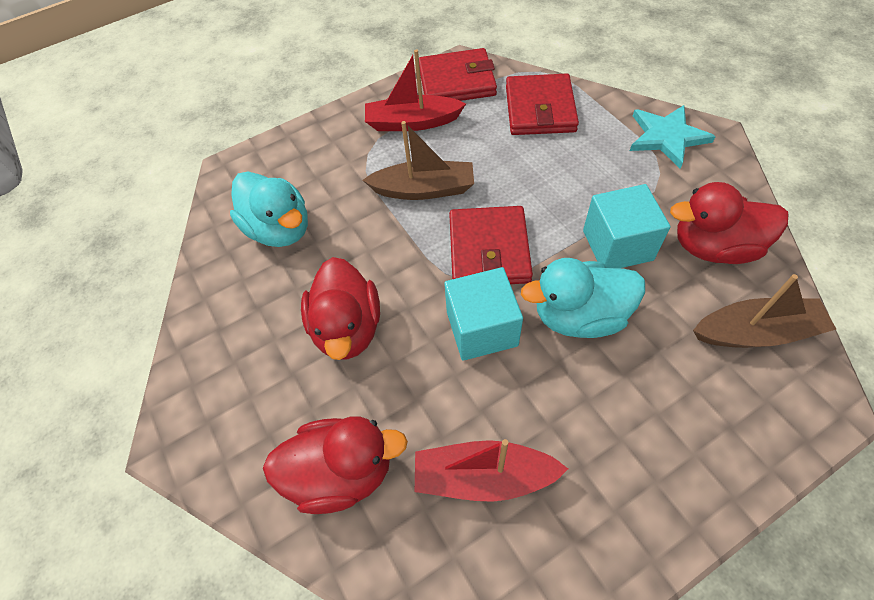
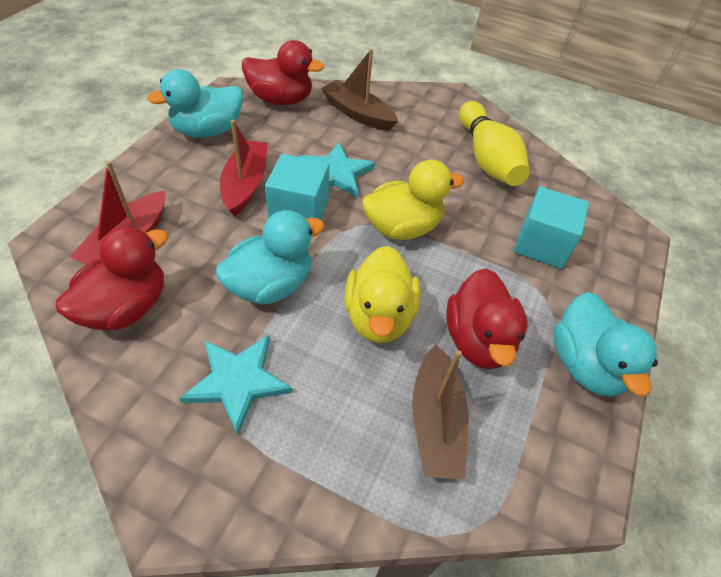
red wallet: 3 -> 0
turquoise duck: 2 -> 3
turquoise star: 1 -> 2
yellow bowling pin: 0 -> 1
yellow duck: 0 -> 2

